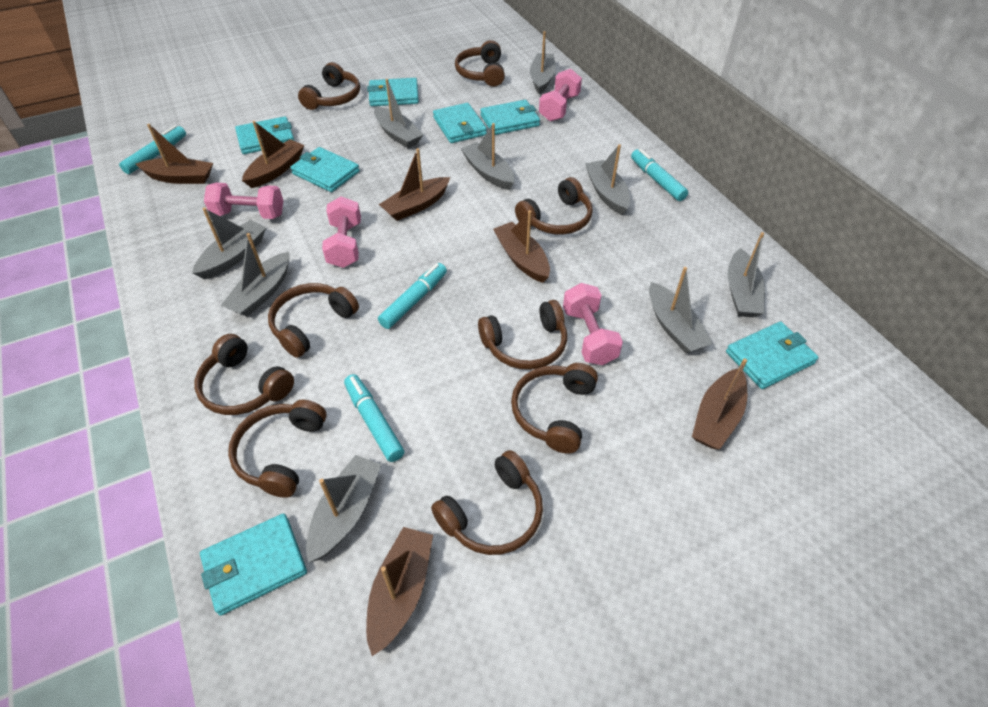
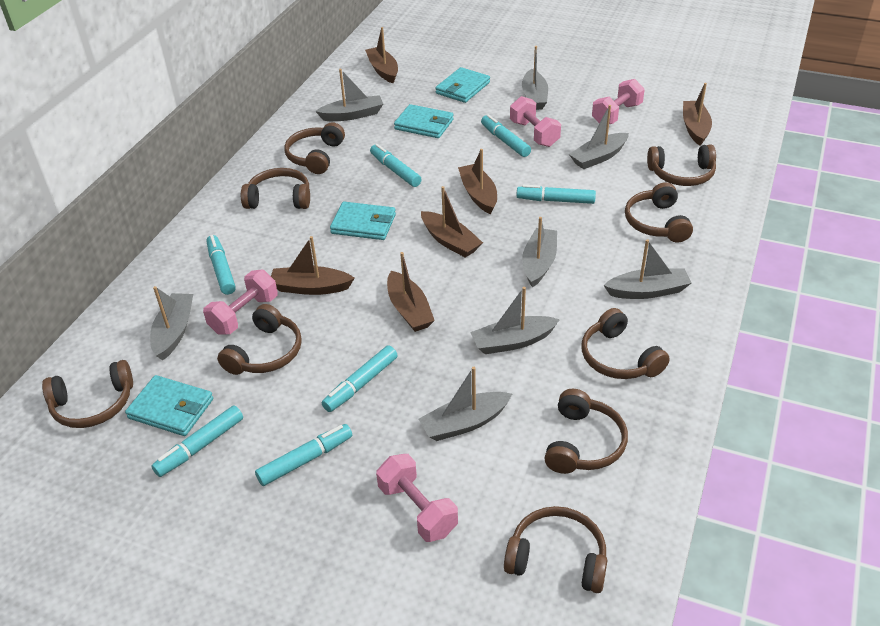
grey boat: 9 -> 8
turquoise marker: 4 -> 7
turquoise wallet: 7 -> 4

